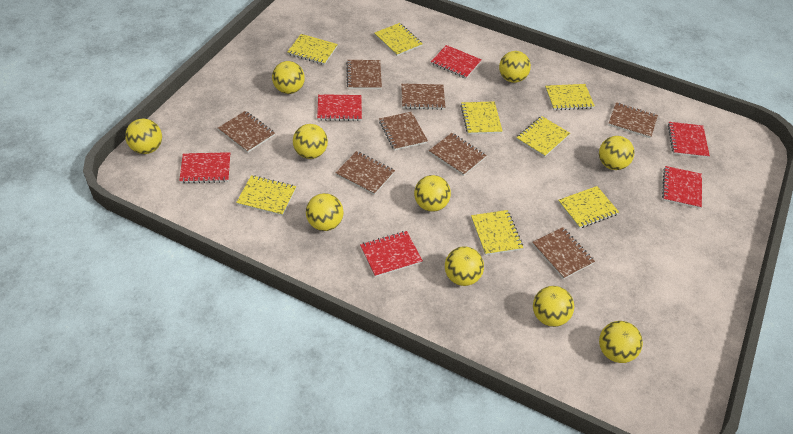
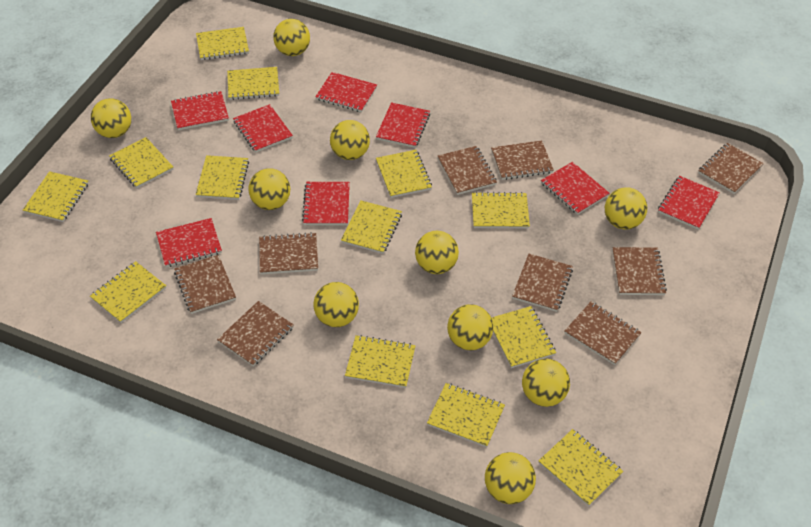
brown notebook: 8 -> 9
red notebook: 6 -> 8
yellow notebook: 8 -> 13

